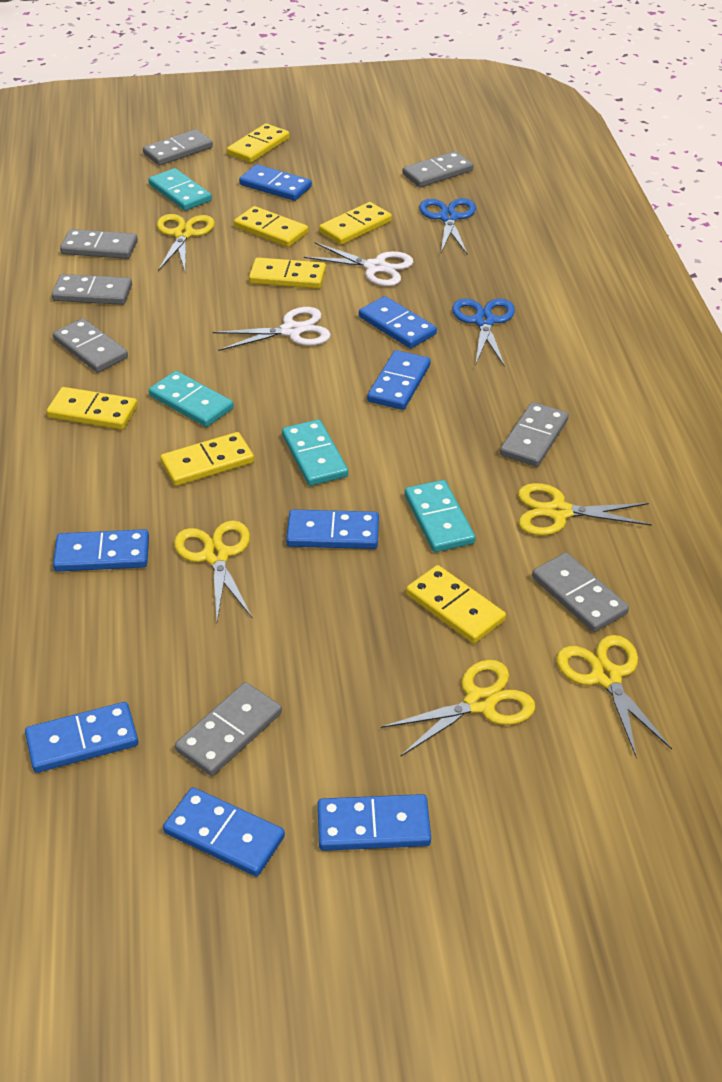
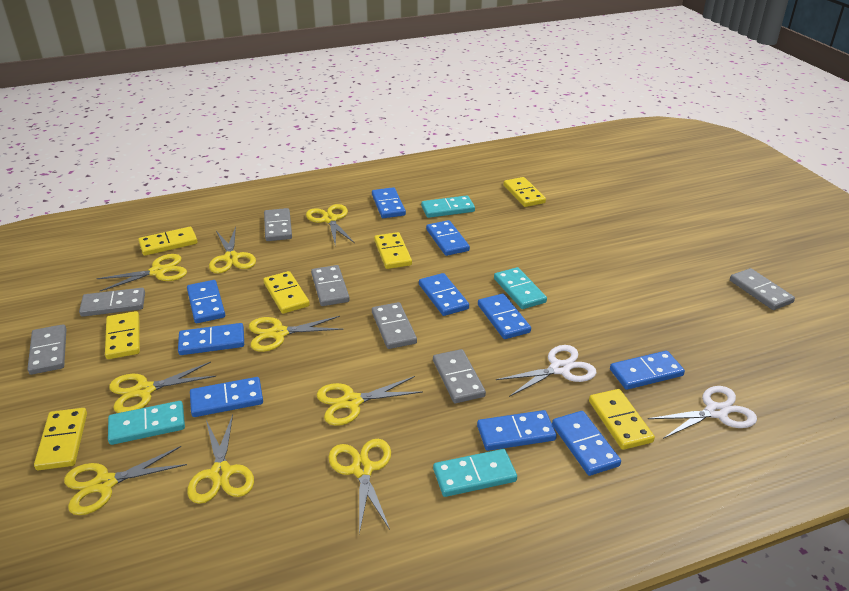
blue domino: 8 -> 10
blue scissors: 2 -> 0
grey domino: 8 -> 7
yellow scissors: 5 -> 9

